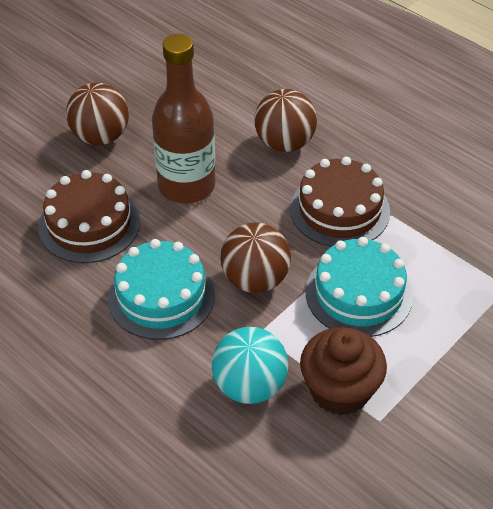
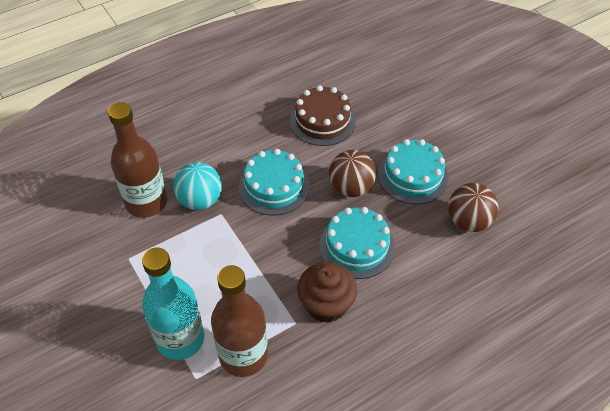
brown ball: 3 -> 2
brown bottle: 1 -> 2
brown cake: 2 -> 1
turquoise bottle: 0 -> 1
turquoise cake: 2 -> 3

